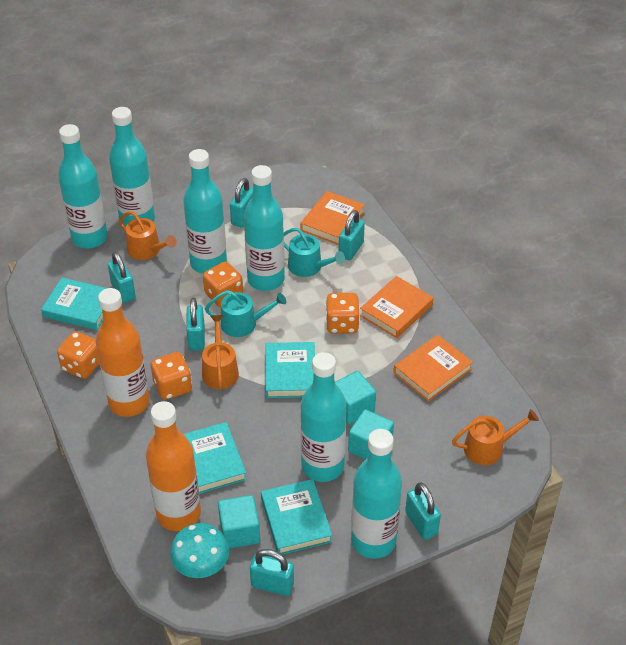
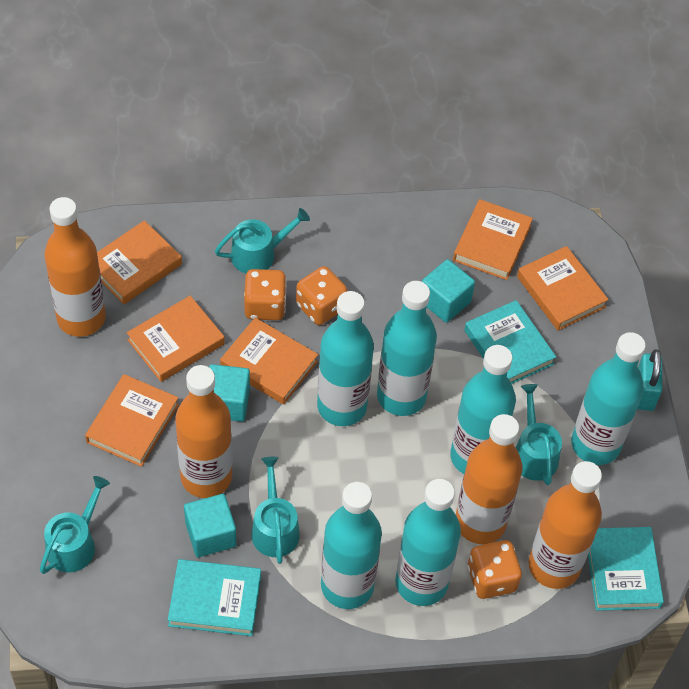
orange book: 3 -> 6
orange bottle: 2 -> 4
orange dice: 4 -> 3
orange watering can: 3 -> 0
turquoise book: 4 -> 3
turquoise mushroom: 1 -> 0
turquoise padlock: 6 -> 1
turquoise watering can: 2 -> 4

